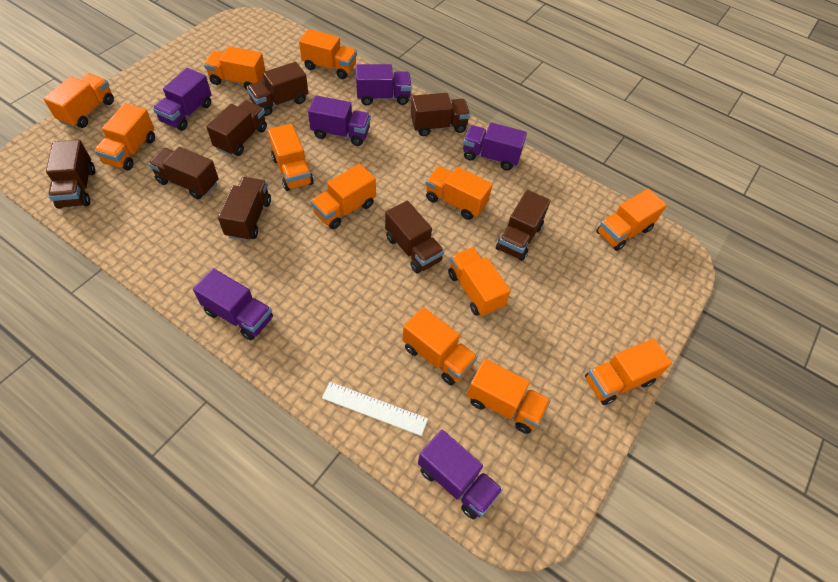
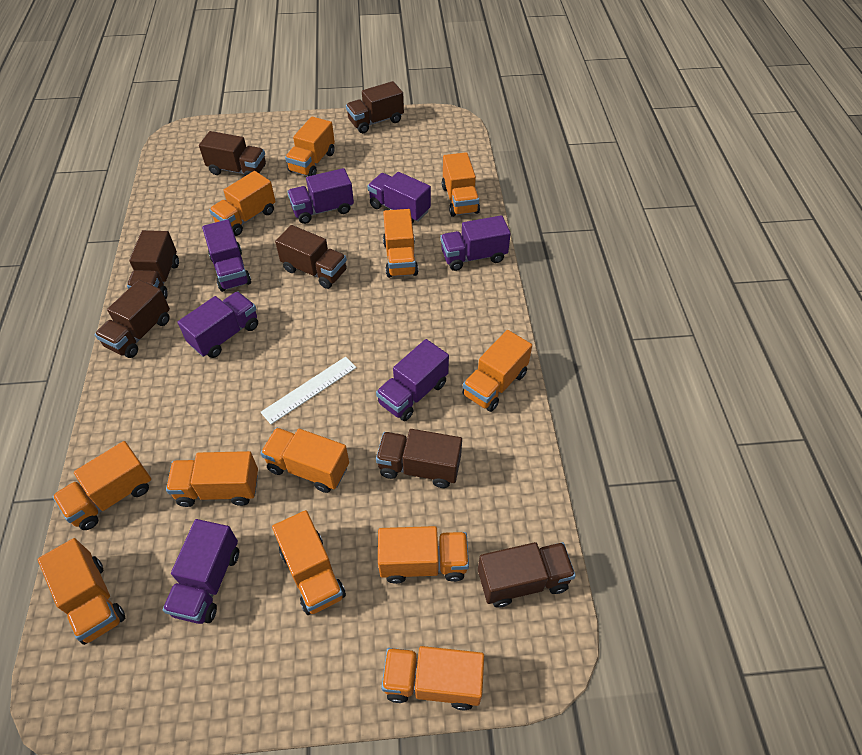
brown truck: 8 -> 7
purple truck: 6 -> 7

